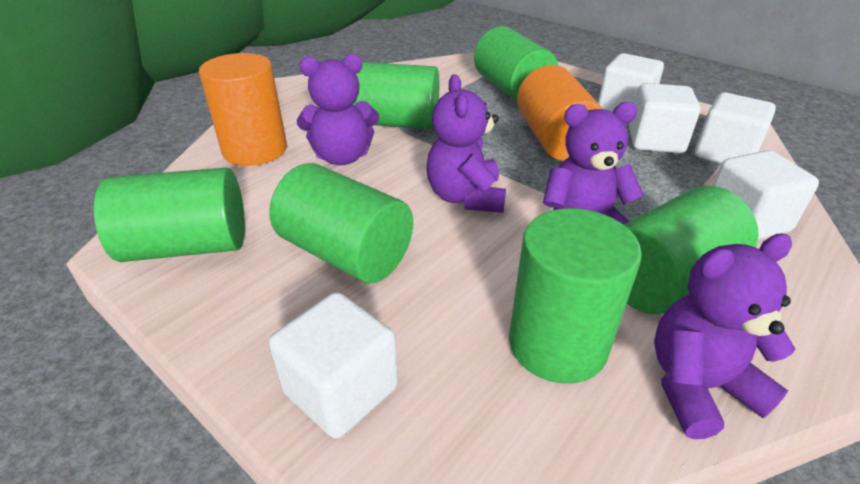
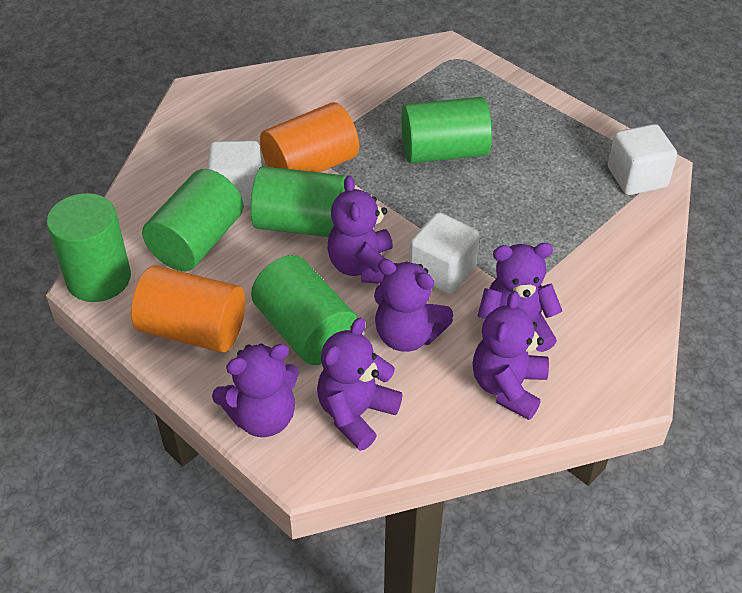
green cylinder: 6 -> 5
purple teddy bear: 4 -> 6
white cube: 5 -> 3

